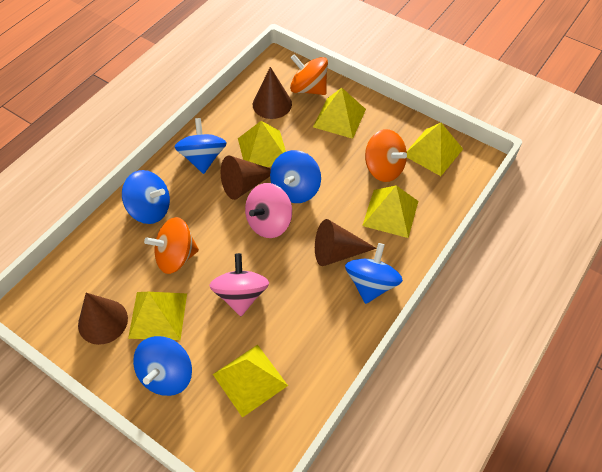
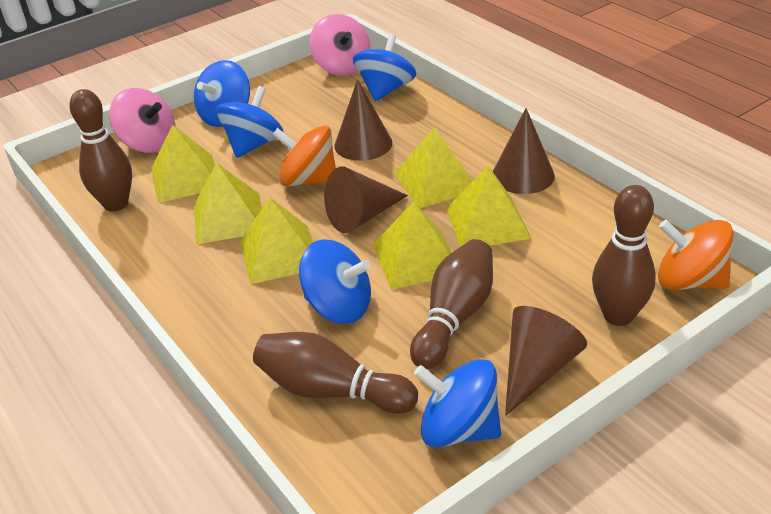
brown bowling pin: 0 -> 4
orange spinning top: 3 -> 2

